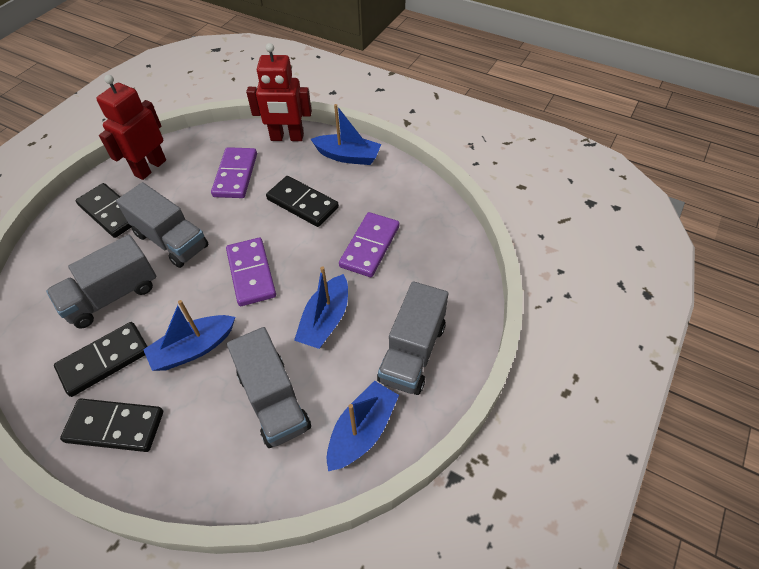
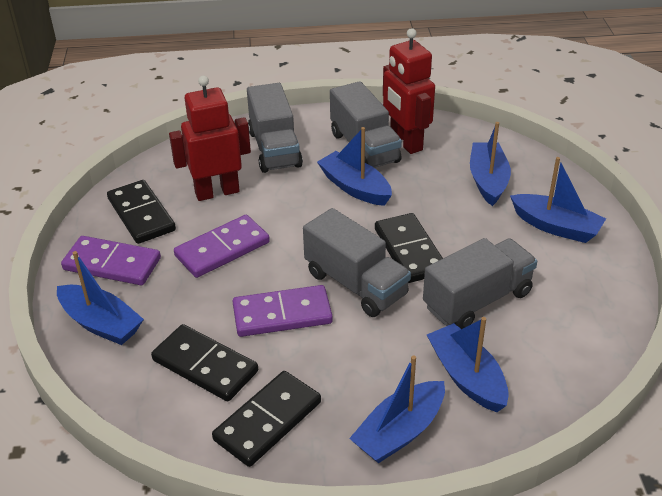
blue boat: 4 -> 6

